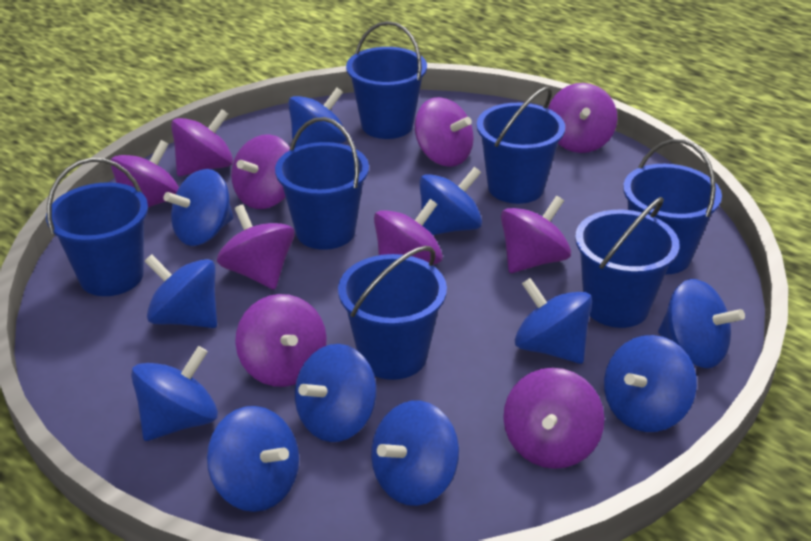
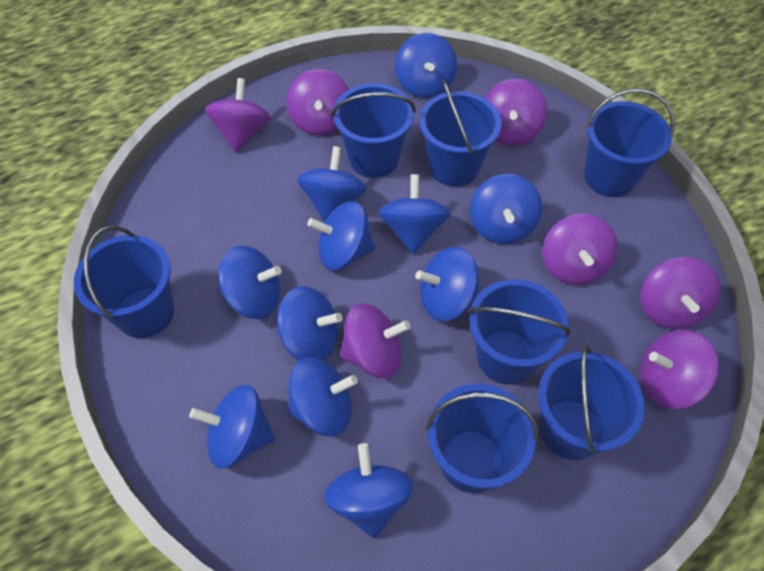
purple spinning top: 10 -> 7

